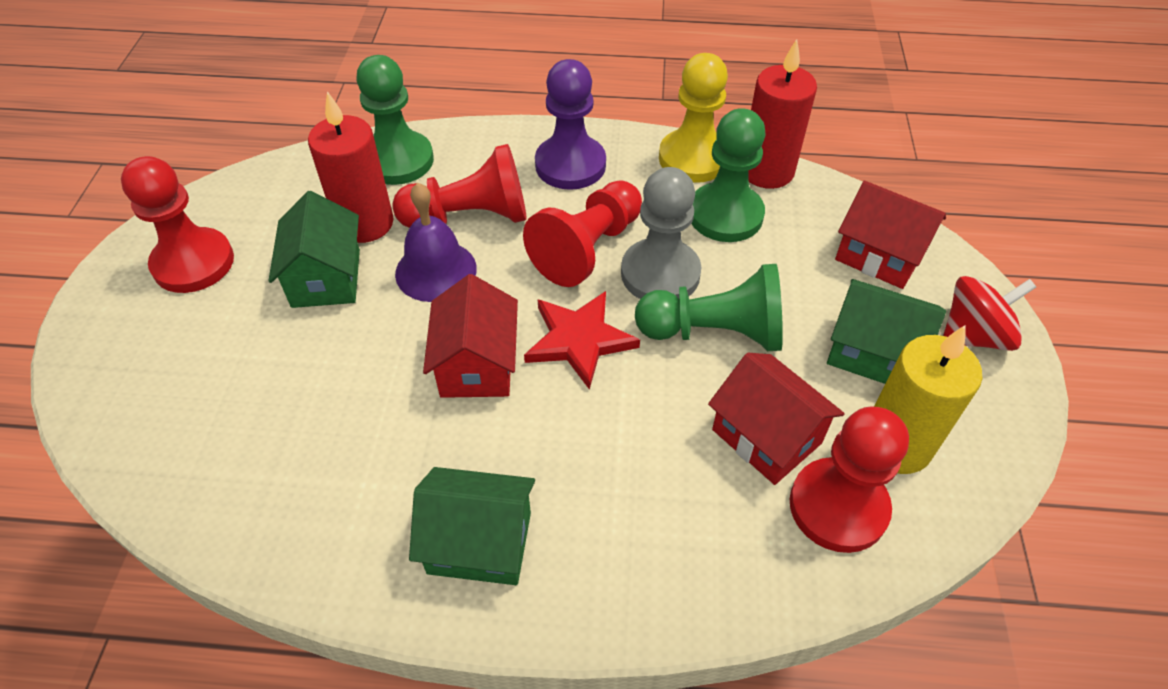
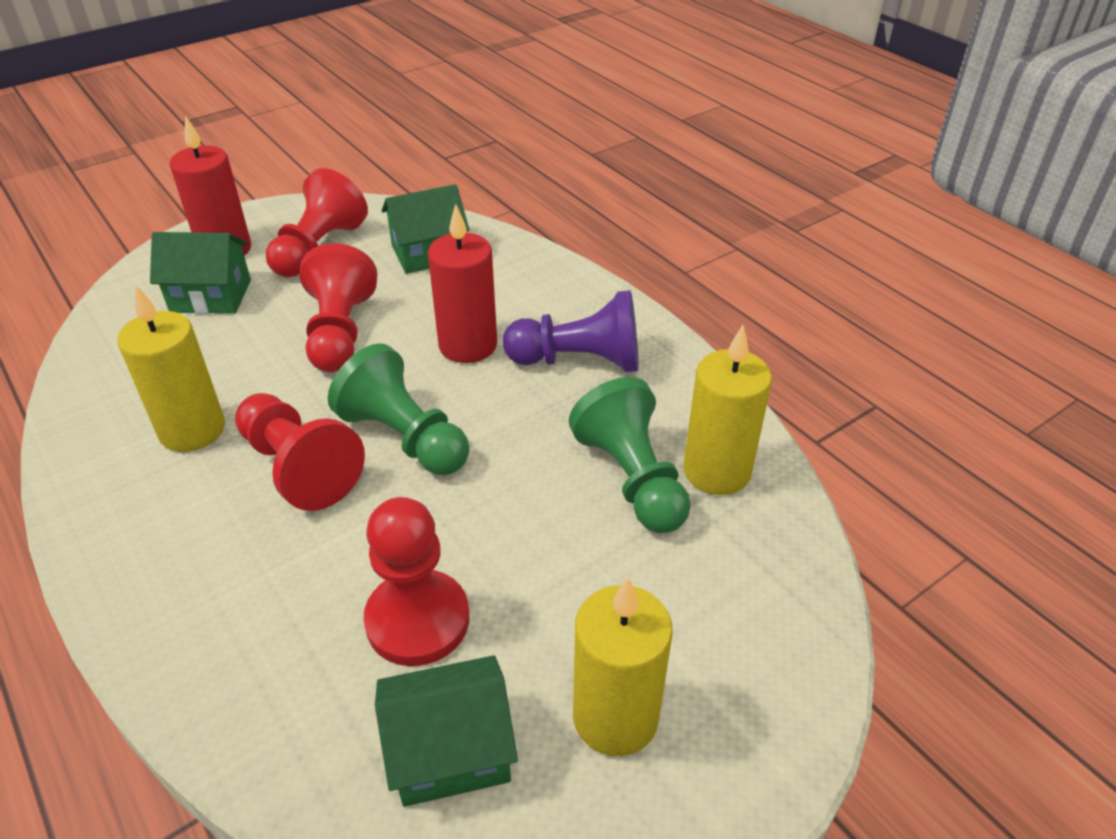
green pawn: 3 -> 2
grey pawn: 1 -> 0
purple bell: 1 -> 0
red house: 3 -> 0
red spinning top: 1 -> 0
red star: 1 -> 0
yellow candle: 1 -> 3
yellow pawn: 1 -> 0

